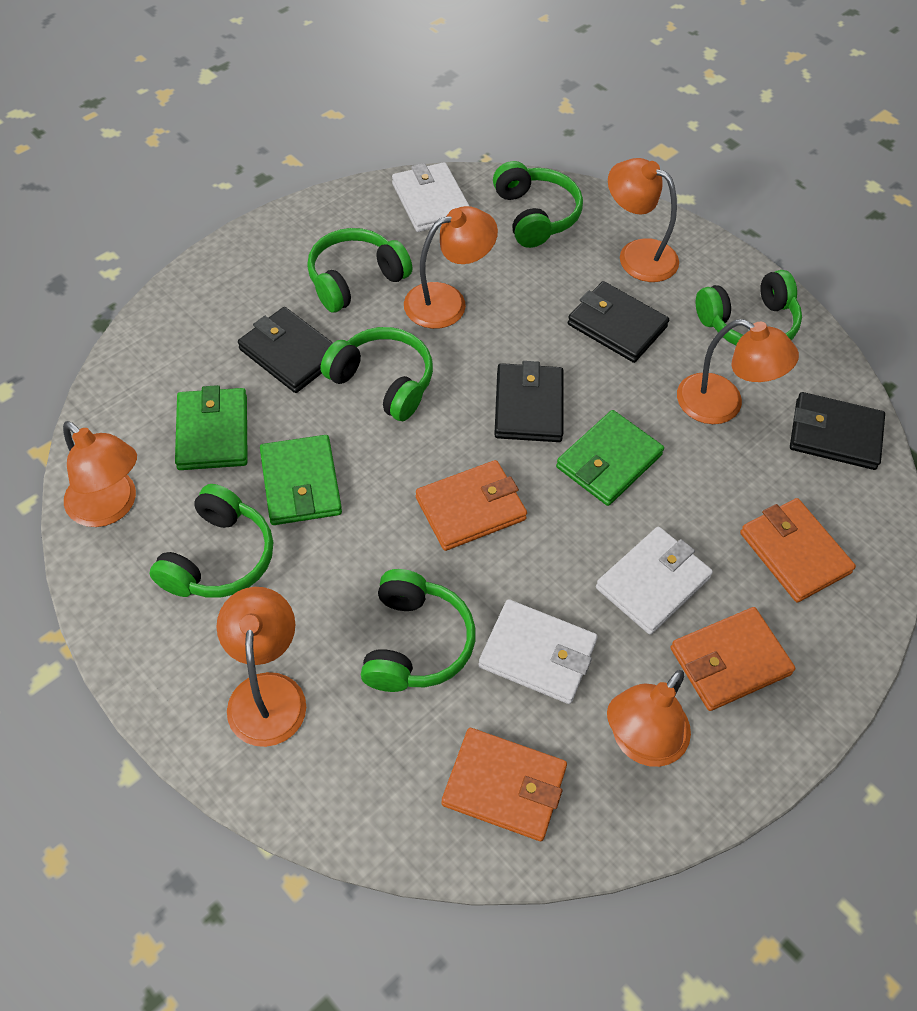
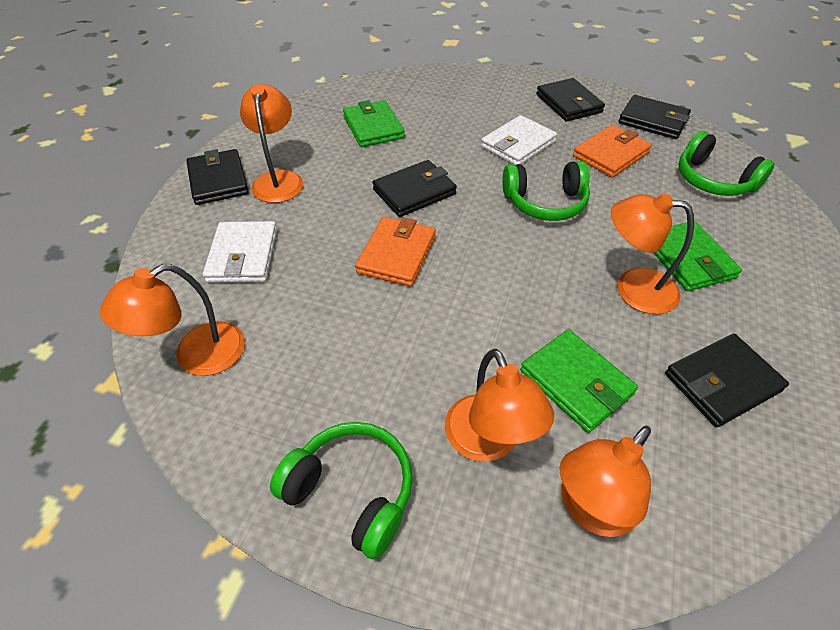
black wallet: 4 -> 5
green headphones: 6 -> 3
orange lamp: 6 -> 5
orange wallet: 4 -> 2
white wallet: 3 -> 2

